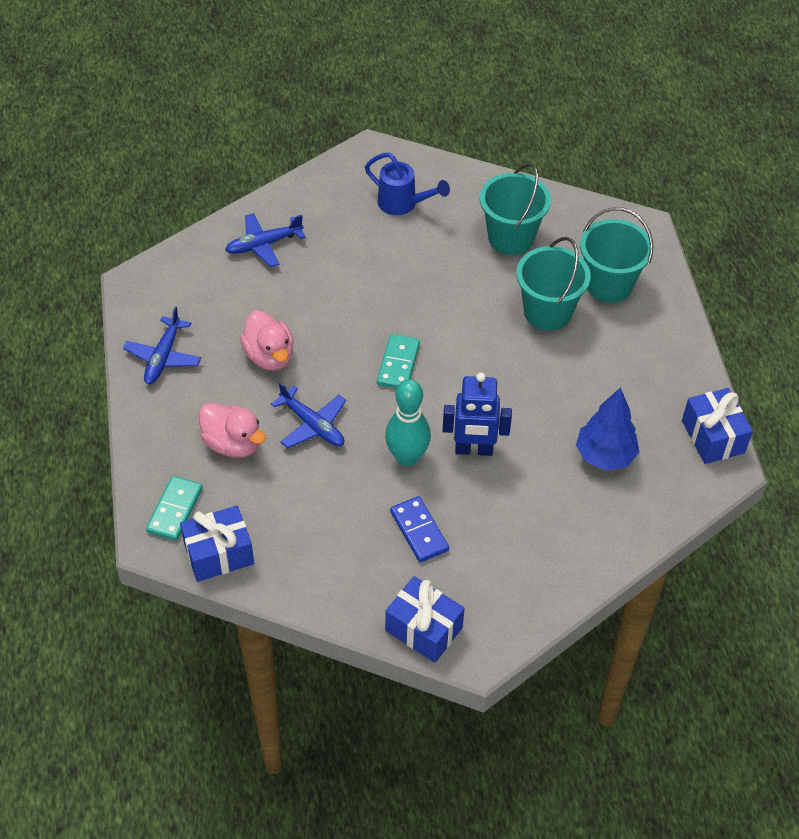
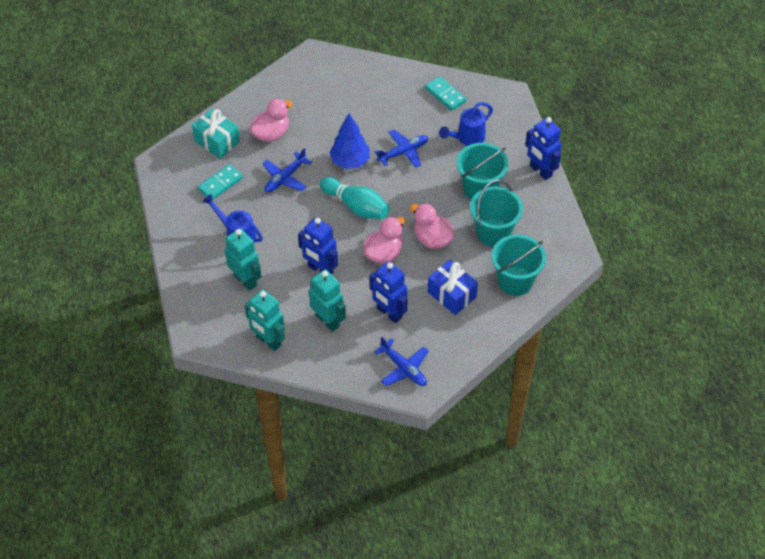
blue domino: 1 -> 0
blue gift: 3 -> 1
blue robot: 1 -> 3
blue watering can: 1 -> 2
pink duck: 2 -> 3
turquoise gift: 0 -> 1
turquoise robot: 0 -> 3

